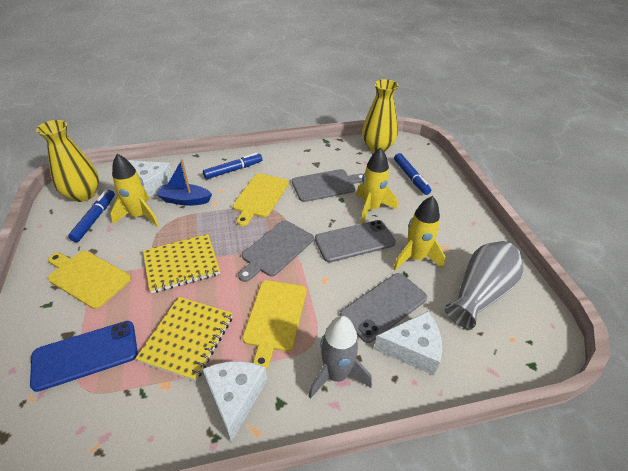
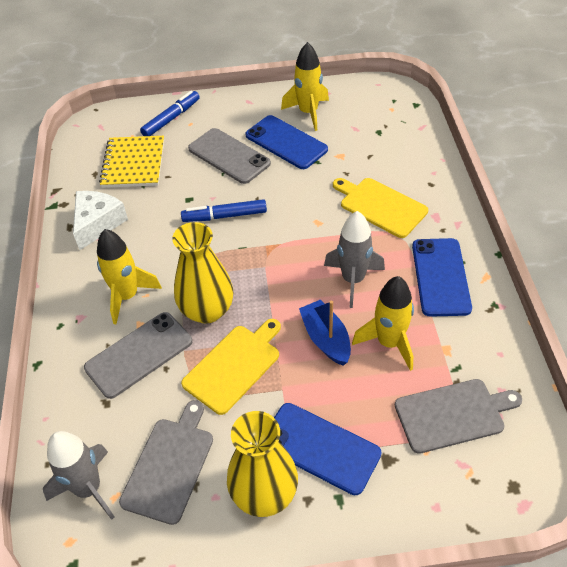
blue marker: 3 -> 2
blue phone: 1 -> 3
grey rocket: 1 -> 2
grey vase: 1 -> 0
white cheese: 3 -> 1
yellow cutting board: 3 -> 2
yellow notebook: 2 -> 1

